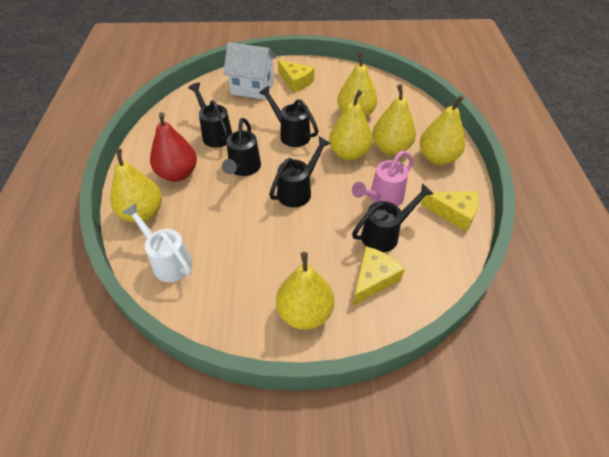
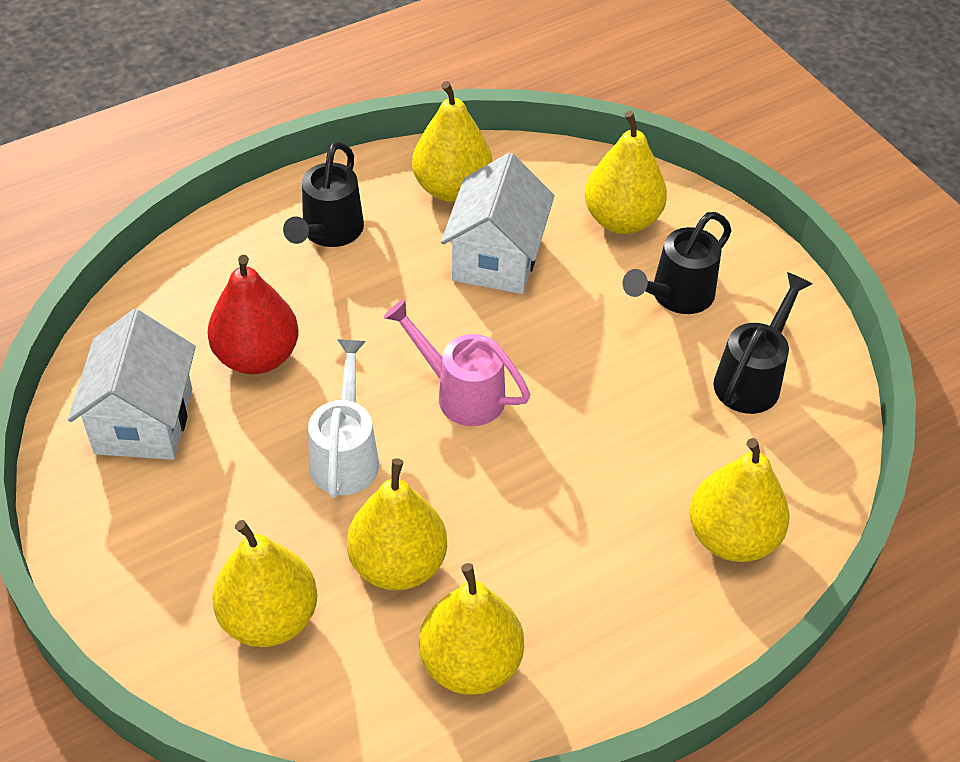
black watering can: 5 -> 3
white house: 1 -> 2
yellow cheese: 3 -> 0

